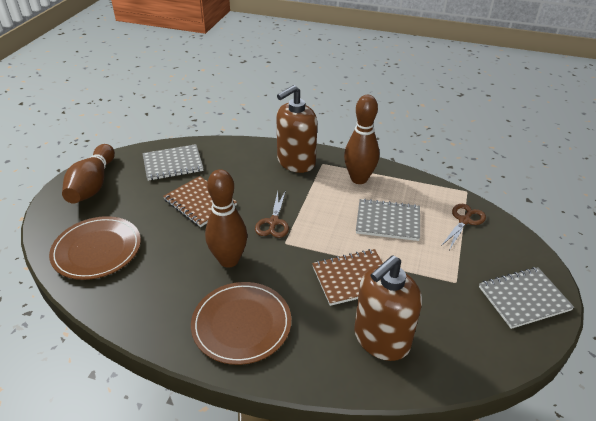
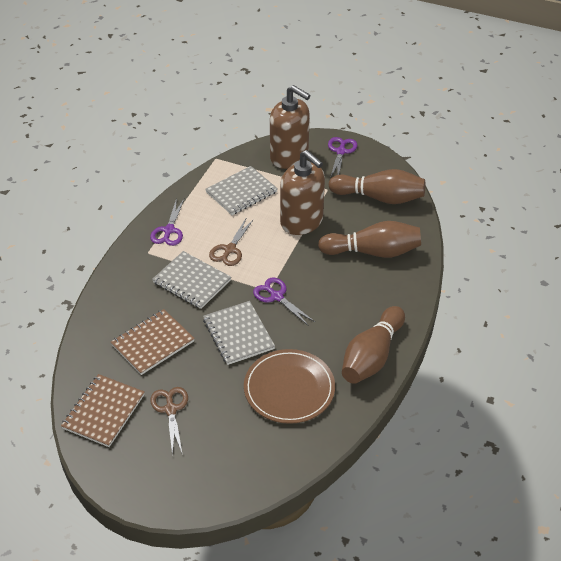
brown plate: 2 -> 1
purple scissors: 0 -> 3

